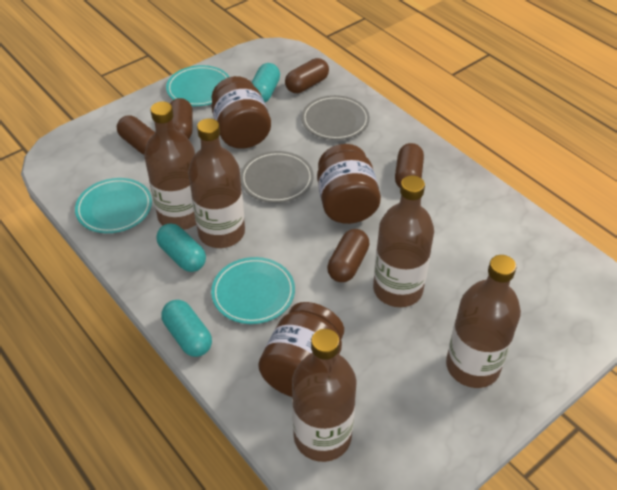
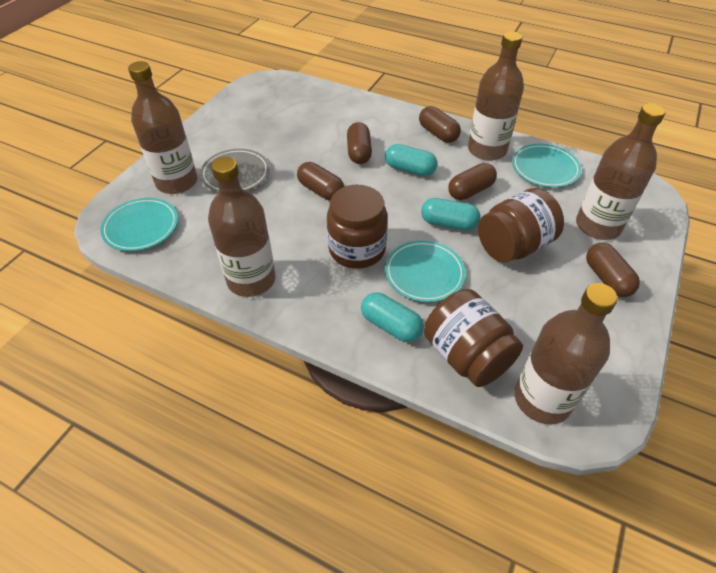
grey plate: 2 -> 1

